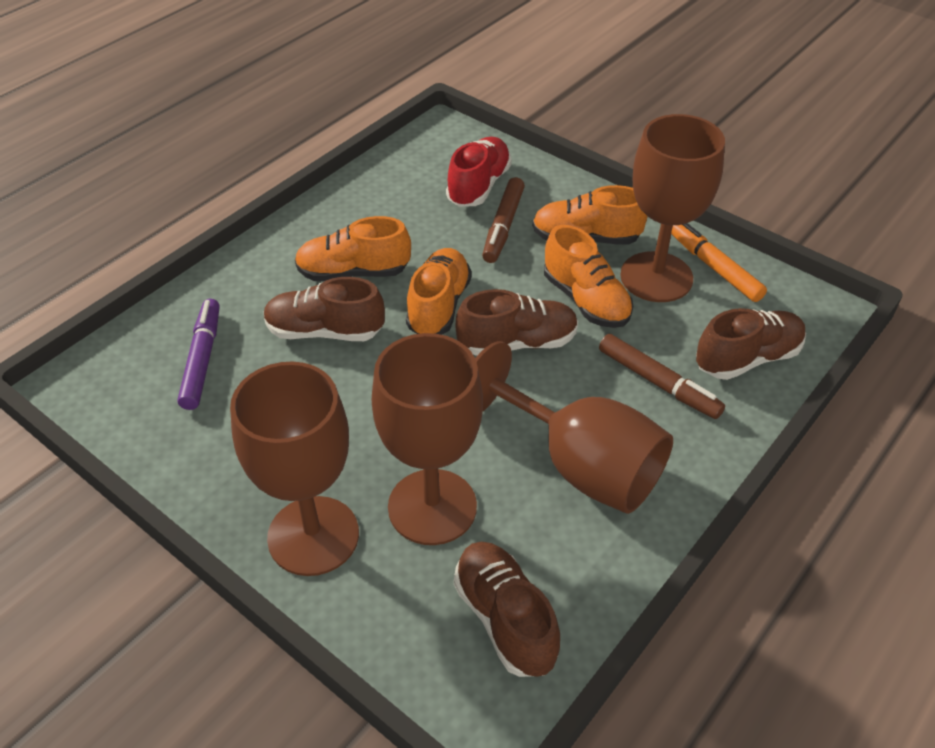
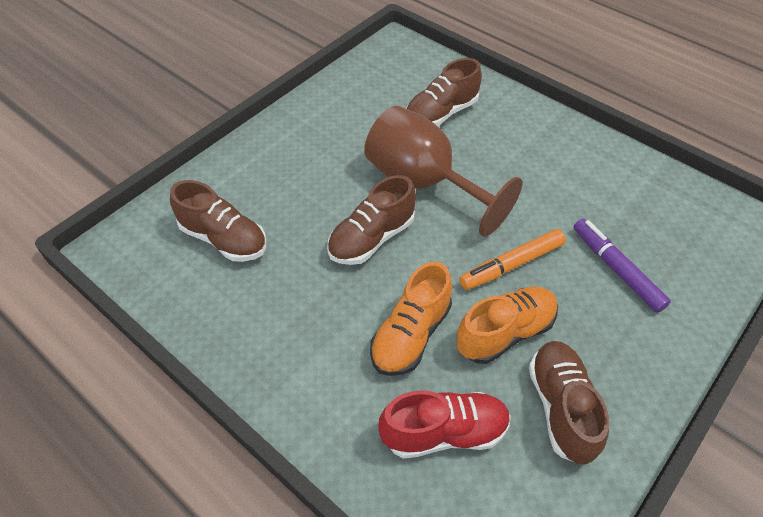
brown goblet: 4 -> 1
brown marker: 2 -> 0
orange shoe: 4 -> 2

